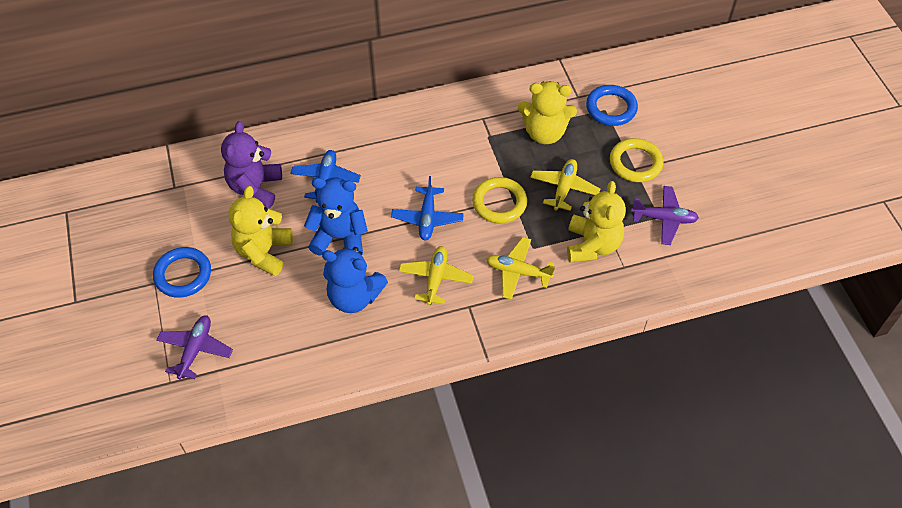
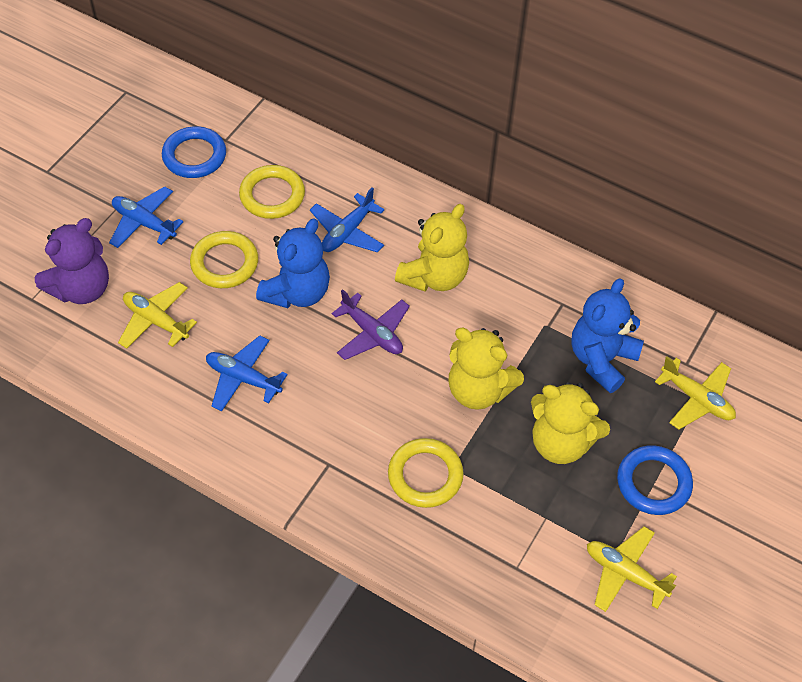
blue plane: 2 -> 3
purple plane: 2 -> 1
yellow ring: 2 -> 3

